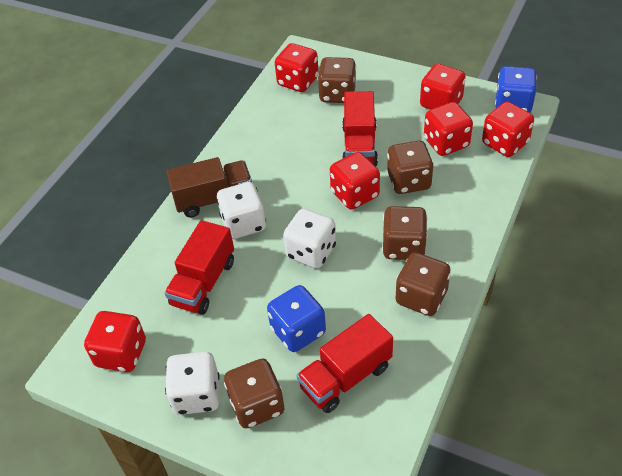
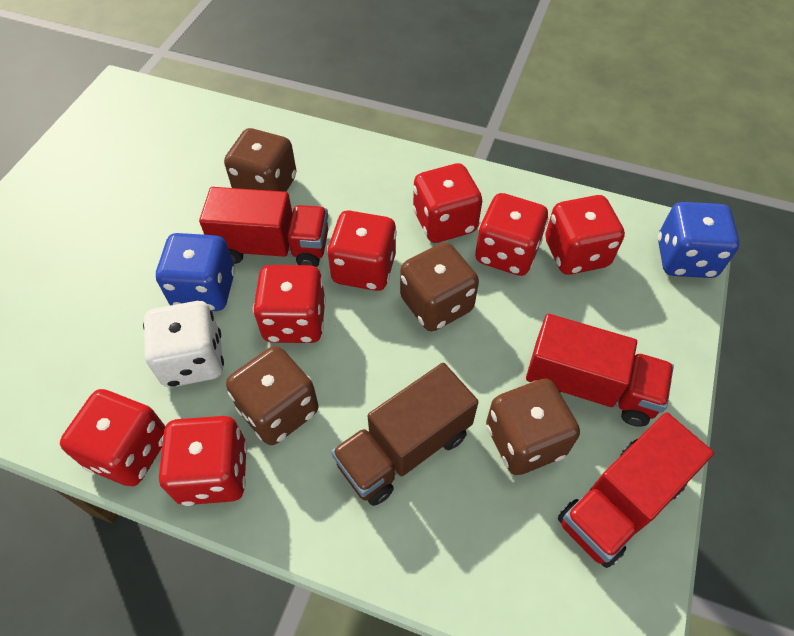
brown dice: 5 -> 4
red dice: 6 -> 7
white dice: 3 -> 1

